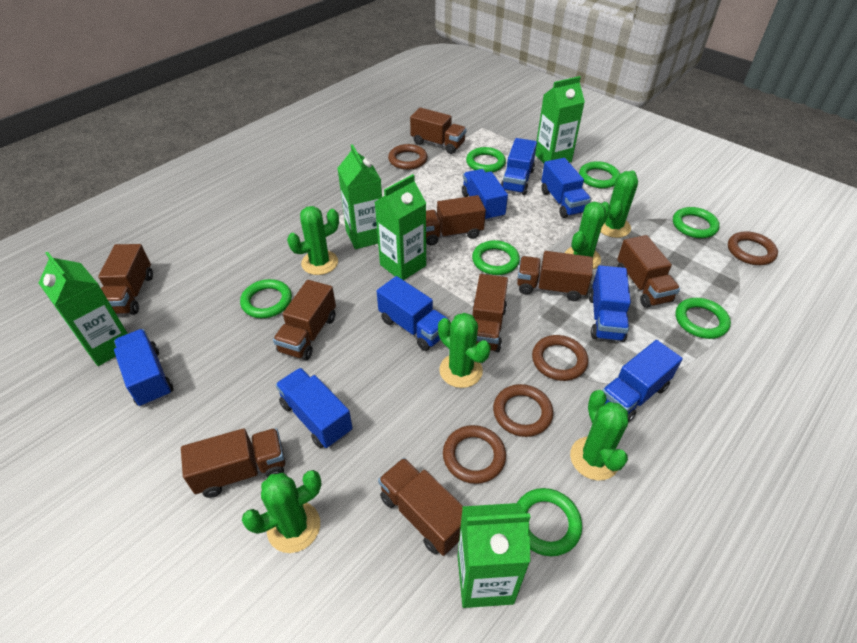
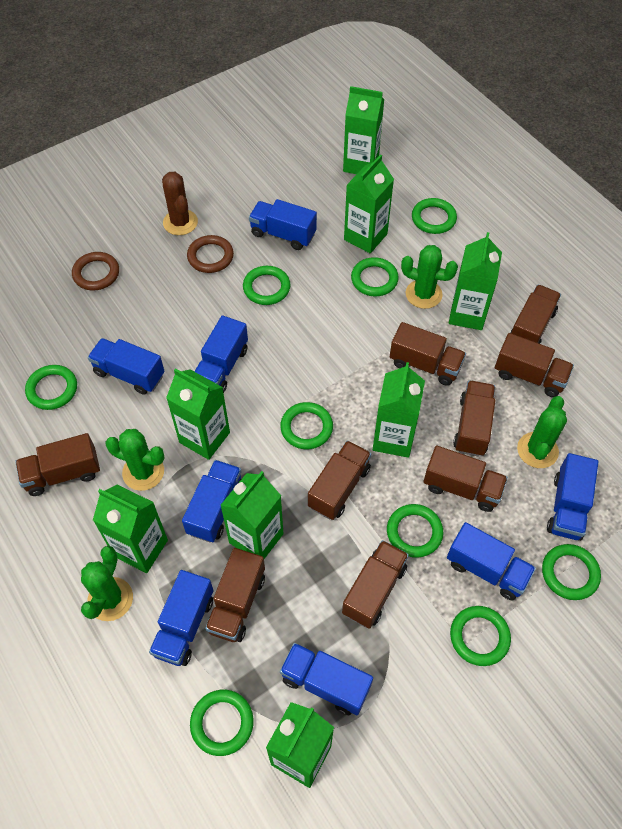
brown cactus: 0 -> 1
brown ring: 5 -> 2
green cactus: 6 -> 4
green carton: 5 -> 8
green ring: 7 -> 9

